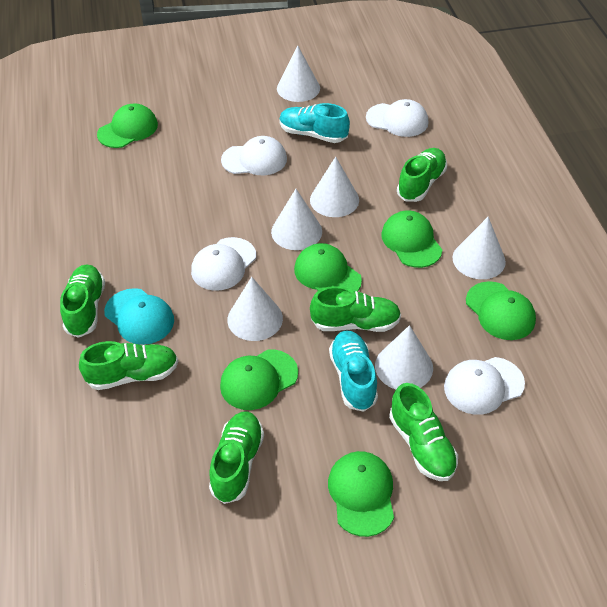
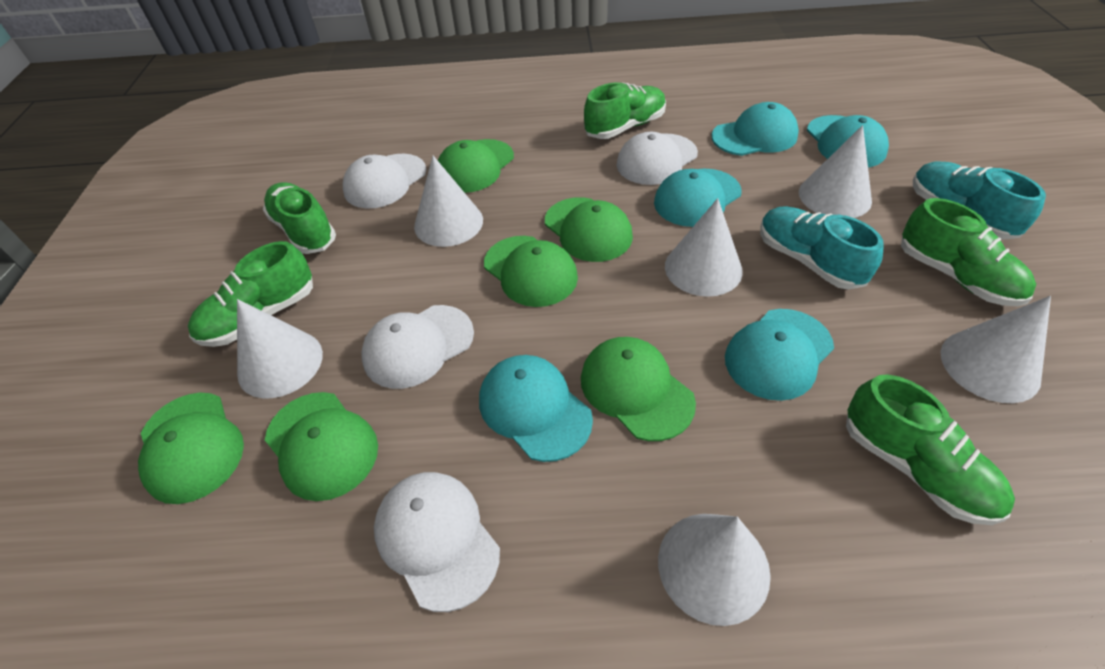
green shoe: 6 -> 5
turquoise cap: 1 -> 5

